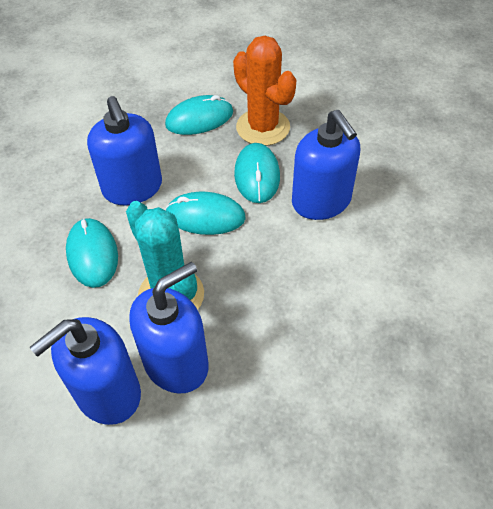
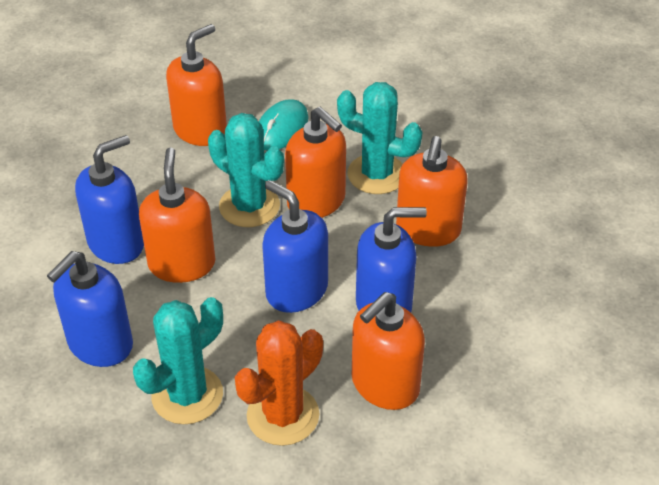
orange soap dispenser: 0 -> 5
turquoise cactus: 1 -> 3
turquoise mouse: 4 -> 1

